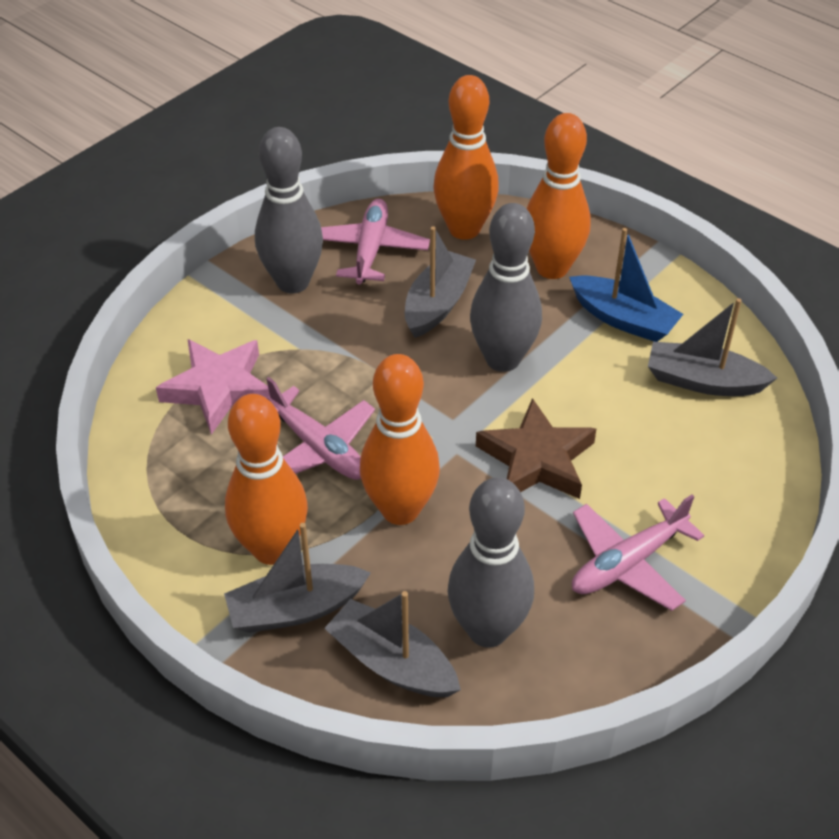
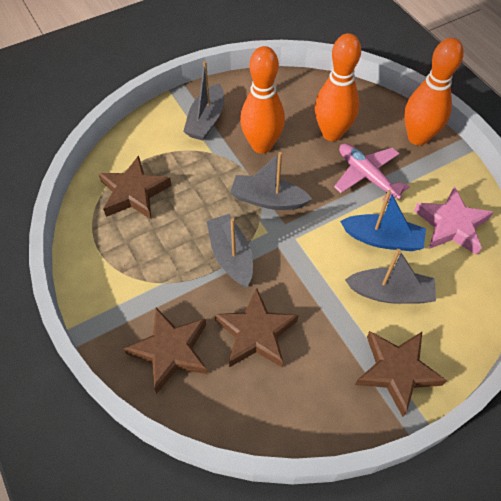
brown star: 1 -> 4
grey bowling pin: 3 -> 0
orange bowling pin: 4 -> 3
pink plane: 3 -> 1

